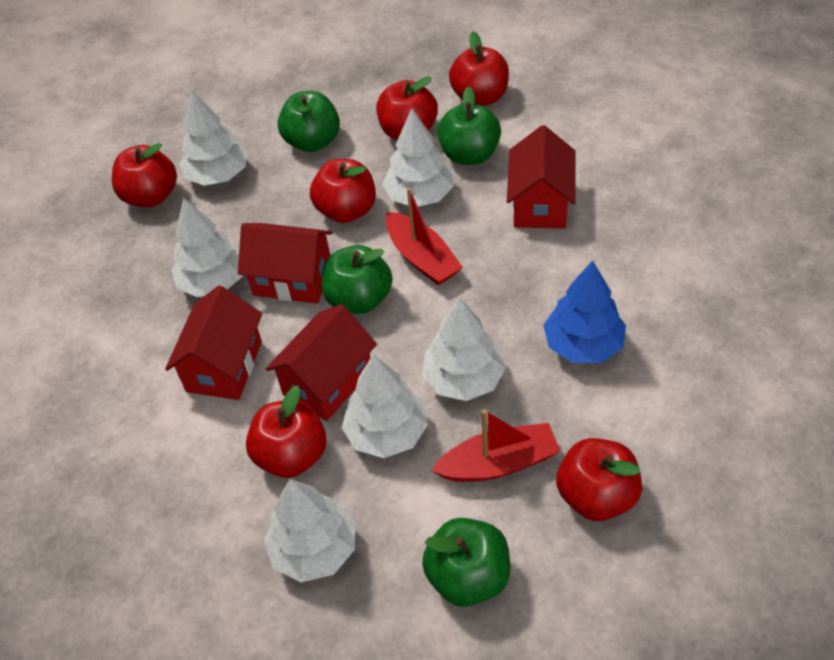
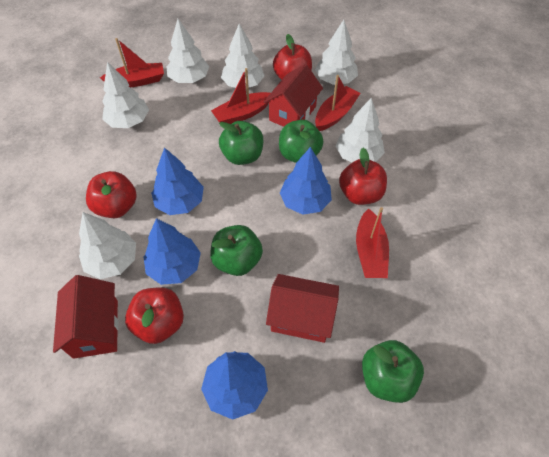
blue tree: 1 -> 4
red apple: 6 -> 4
red boat: 2 -> 4
red house: 4 -> 3

